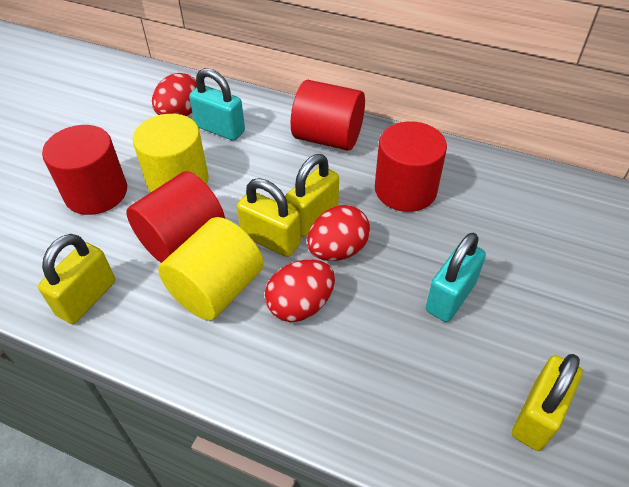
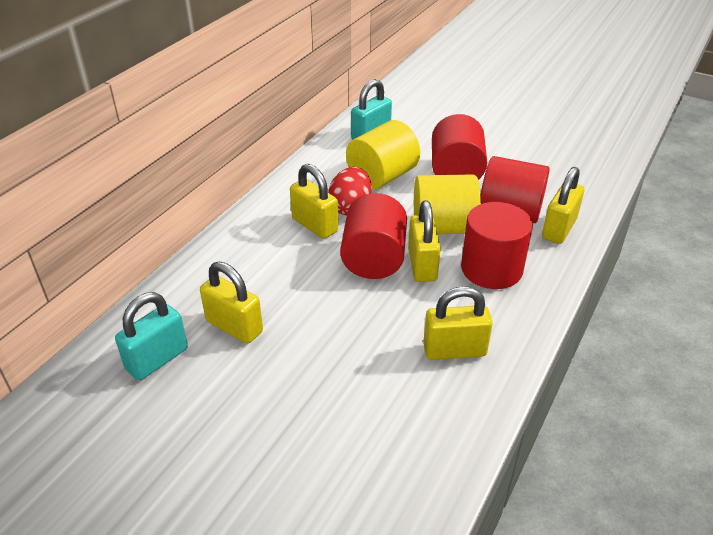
red egg: 3 -> 1
yellow padlock: 4 -> 5

